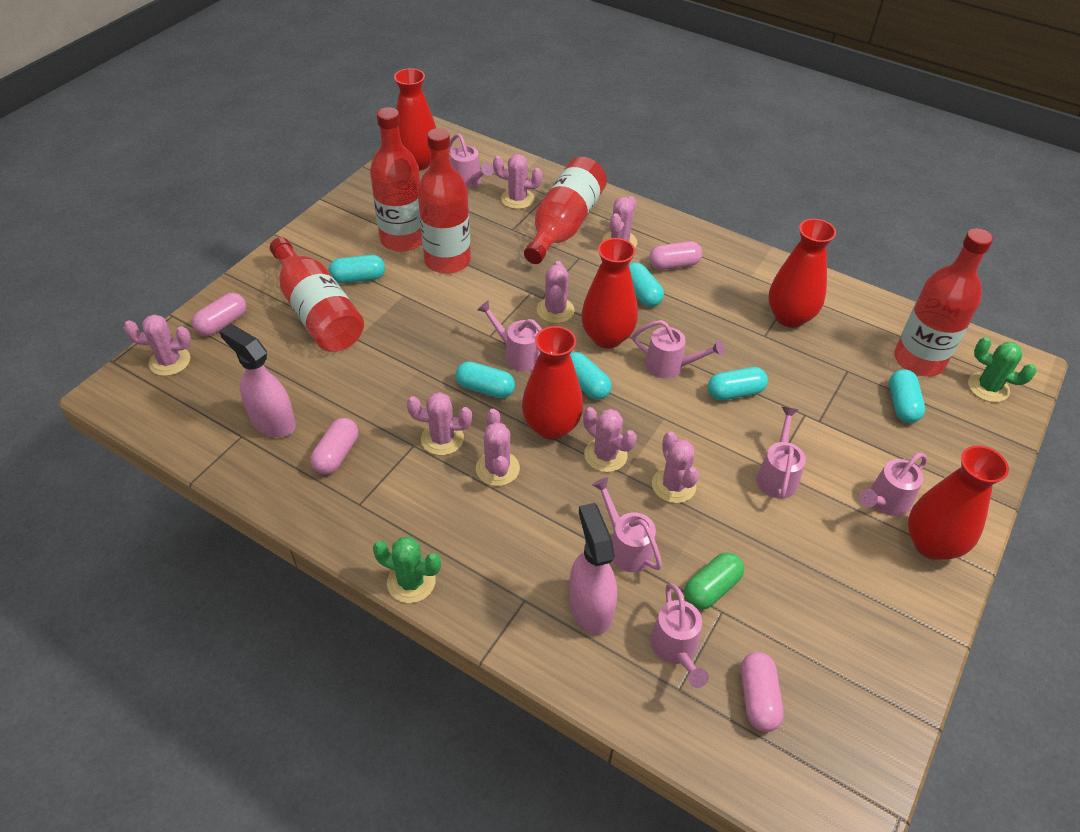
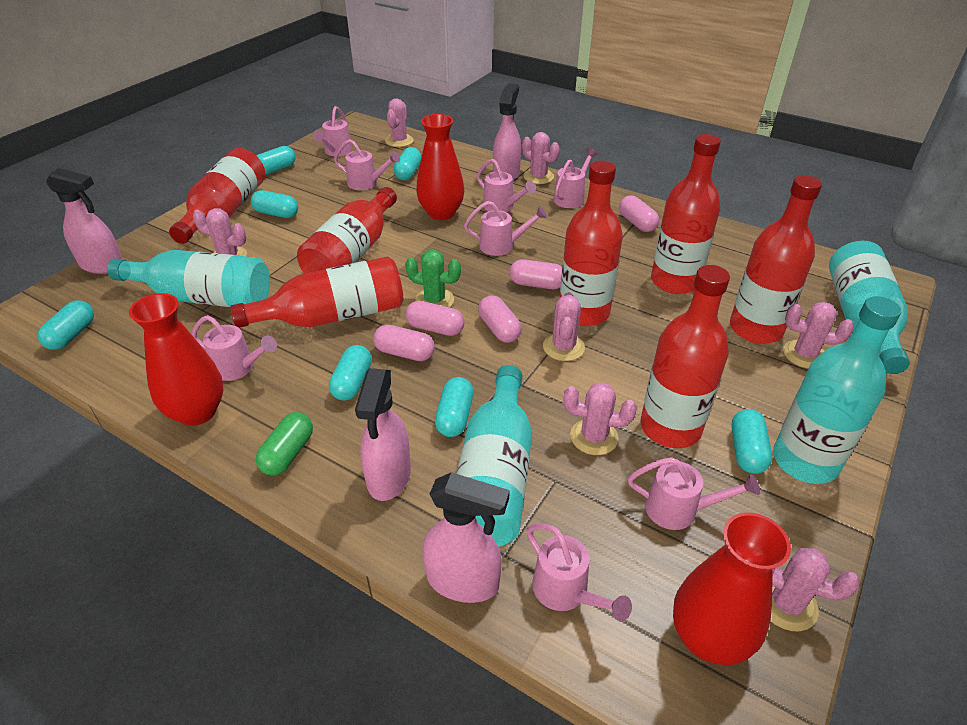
green cactus: 2 -> 1
pink cactus: 8 -> 7
pink capsule: 4 -> 5
pink spray bottle: 2 -> 4
pink watering can: 7 -> 8
red bottle: 5 -> 7
red vase: 5 -> 3
turquoise bottle: 0 -> 4
turquoise capsule: 6 -> 7

